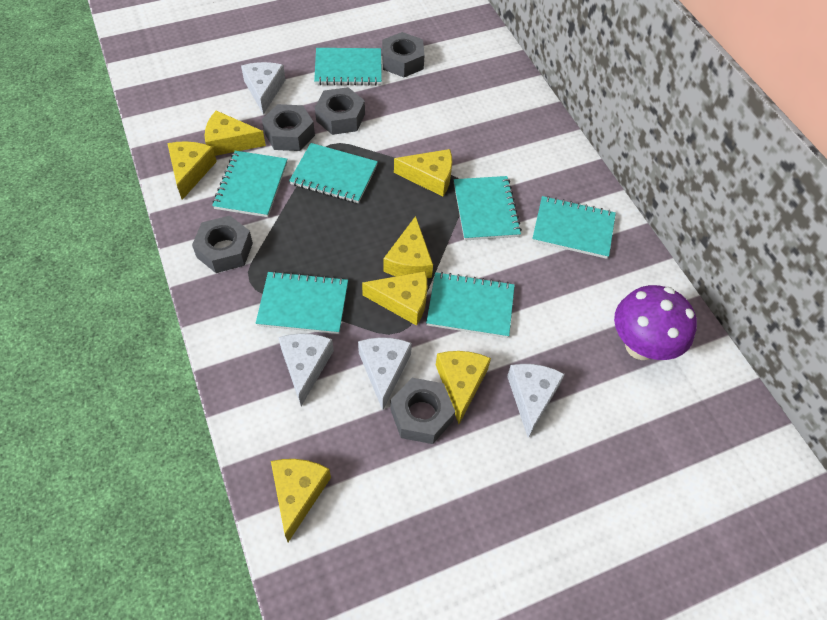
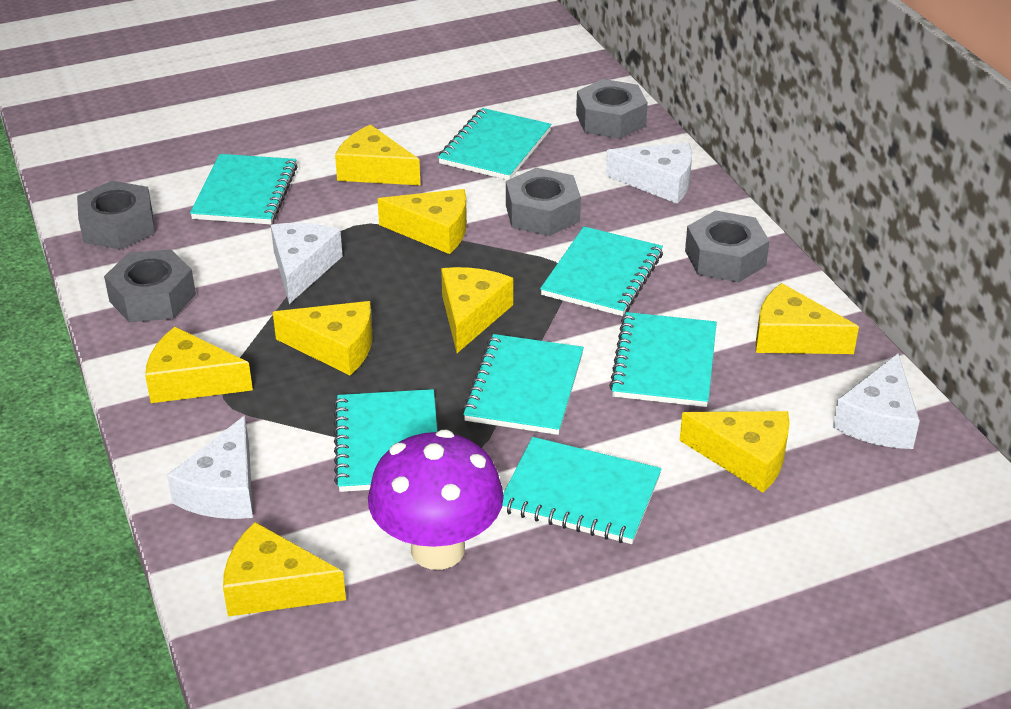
yellow cheese: 7 -> 8

